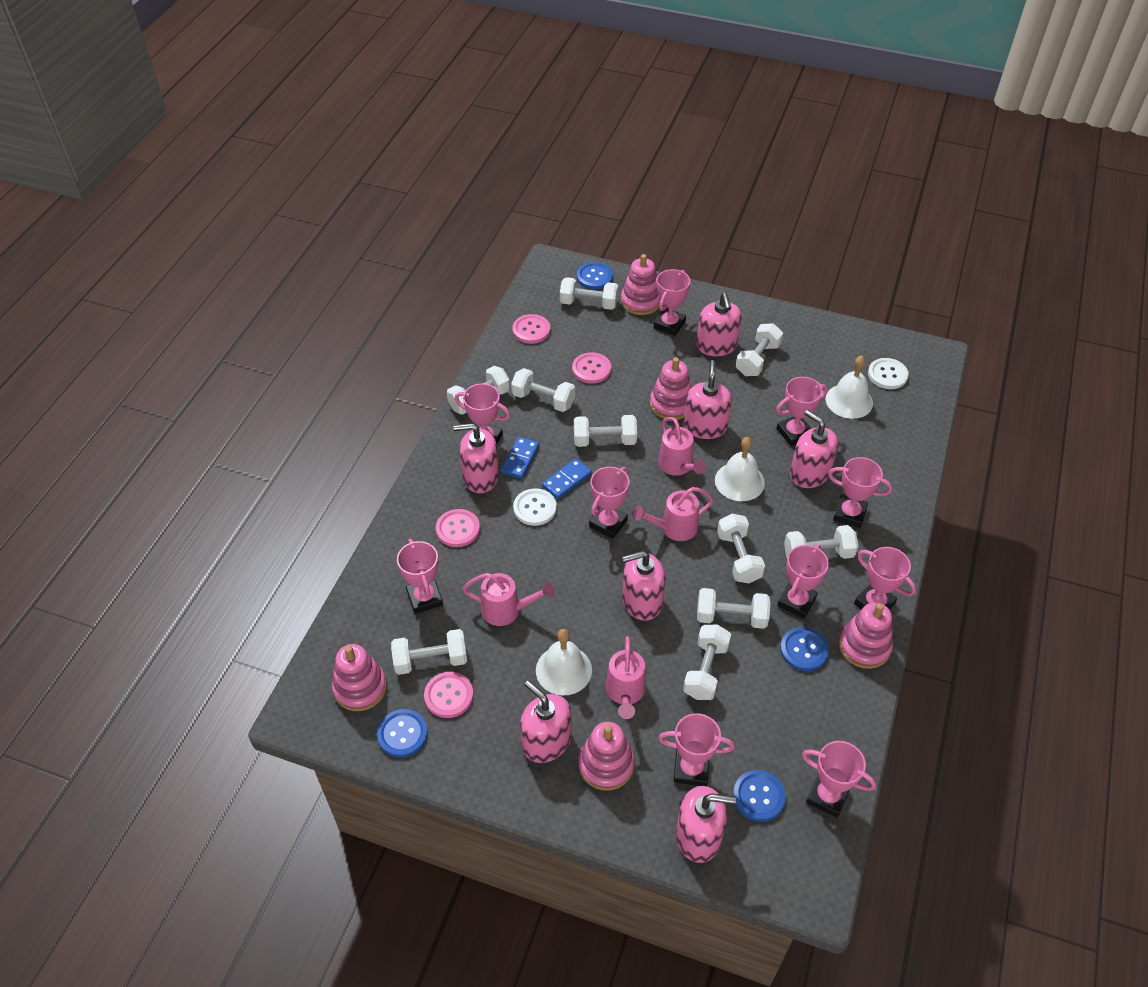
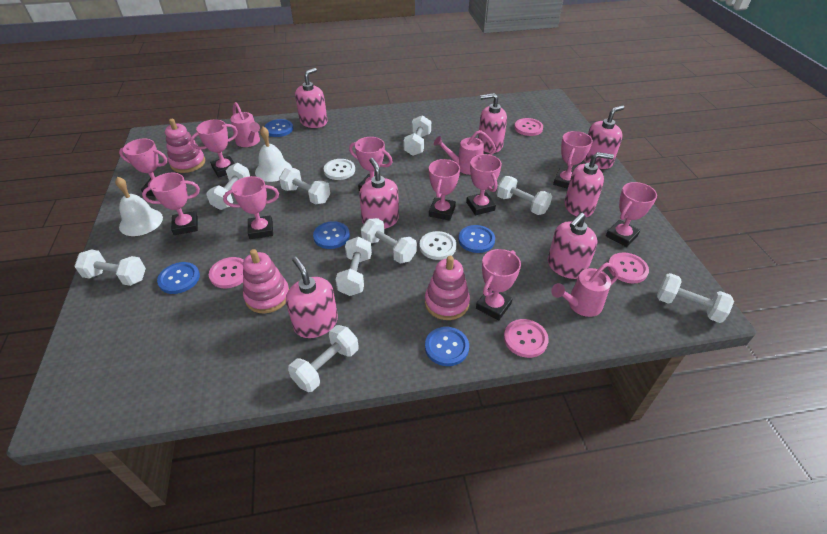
blue button: 4 -> 5
blue domino: 2 -> 0
pink stacking toy: 5 -> 3
pink watering can: 4 -> 3
white bell: 3 -> 2
white dumbbell: 10 -> 9

